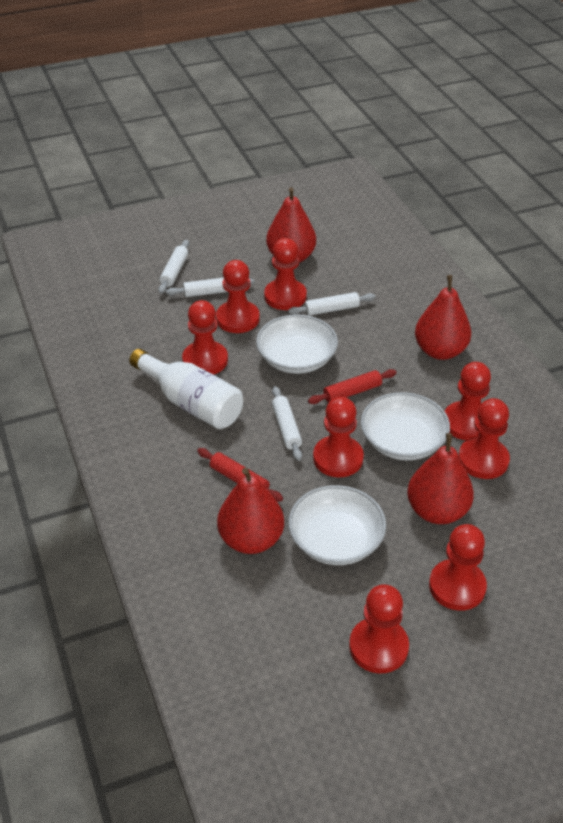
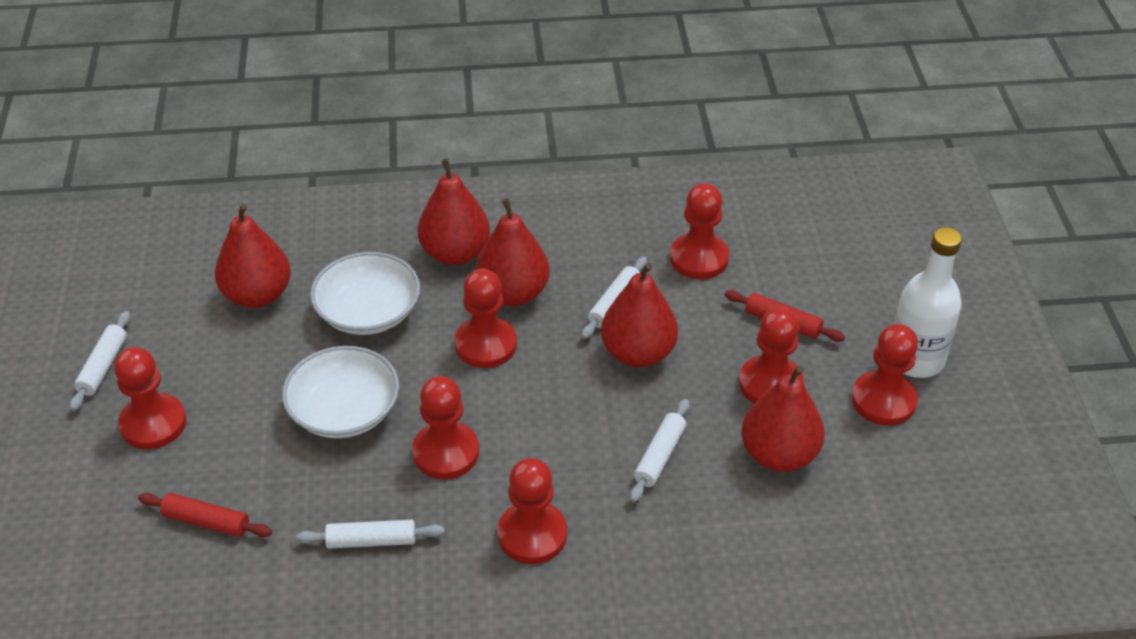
red pawn: 8 -> 7
red pear: 4 -> 5
white bowl: 3 -> 2

